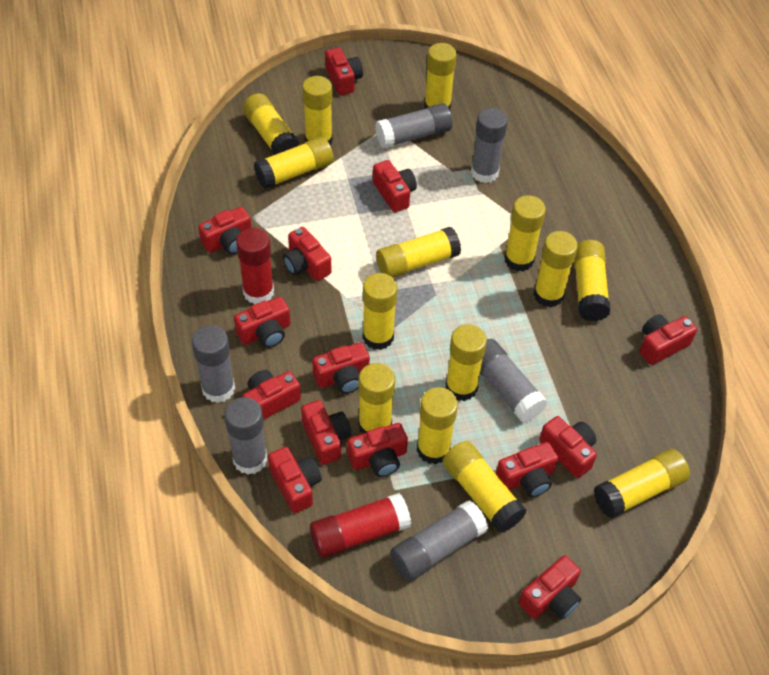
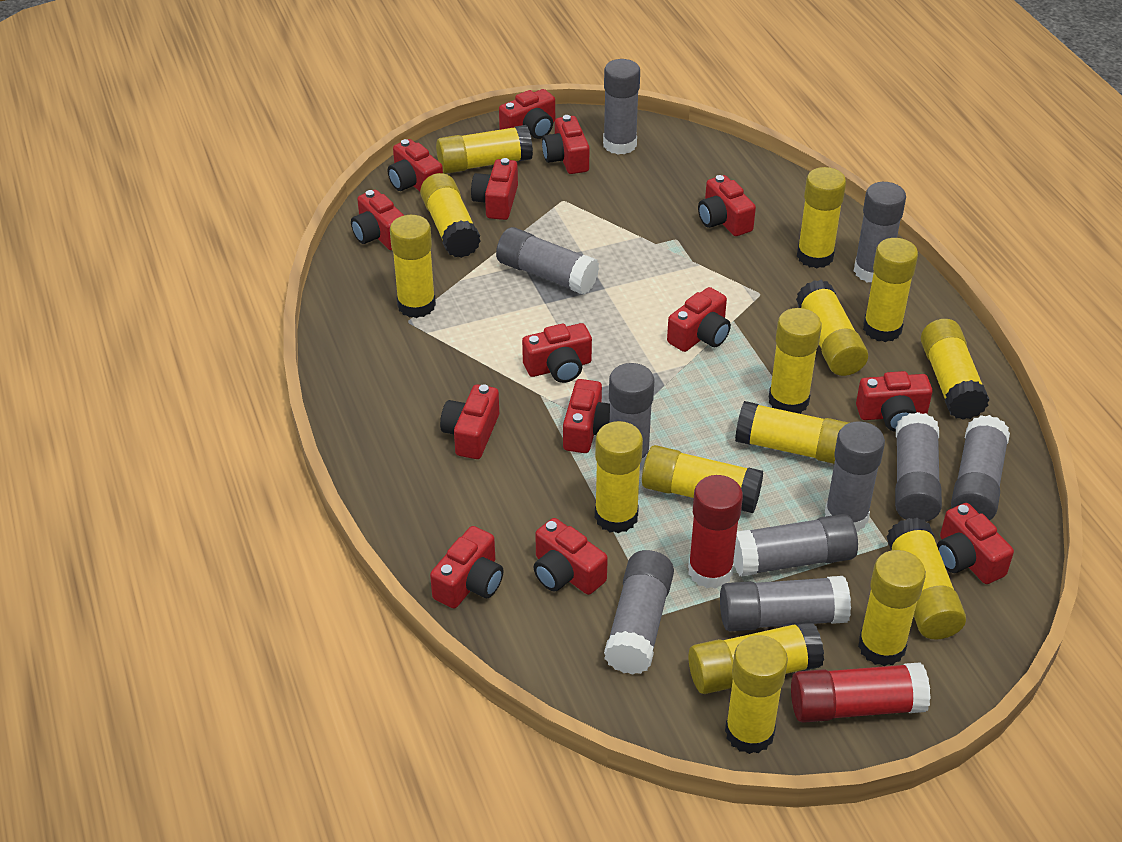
grey glue stick: 6 -> 10
yellow glue stick: 14 -> 15

